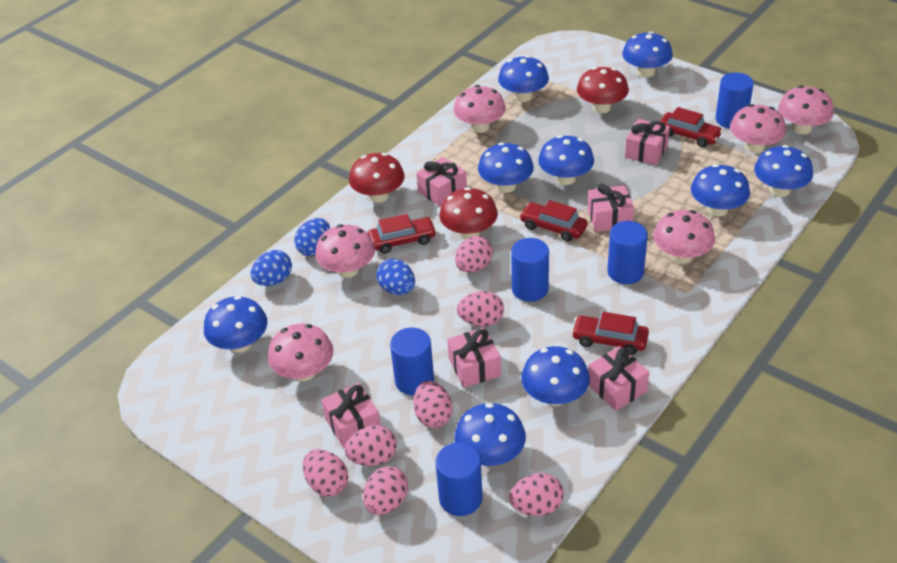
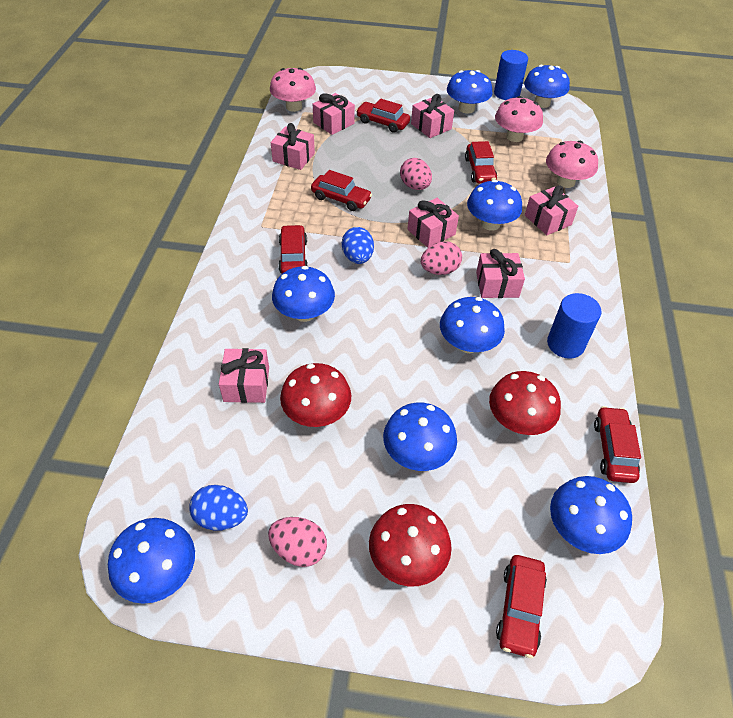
blue cylinder: 5 -> 2
blue egg: 3 -> 2
blue mushroom: 9 -> 8
pink egg: 7 -> 3
pink gift: 6 -> 7
pink mushroom: 6 -> 3
red car: 4 -> 6

